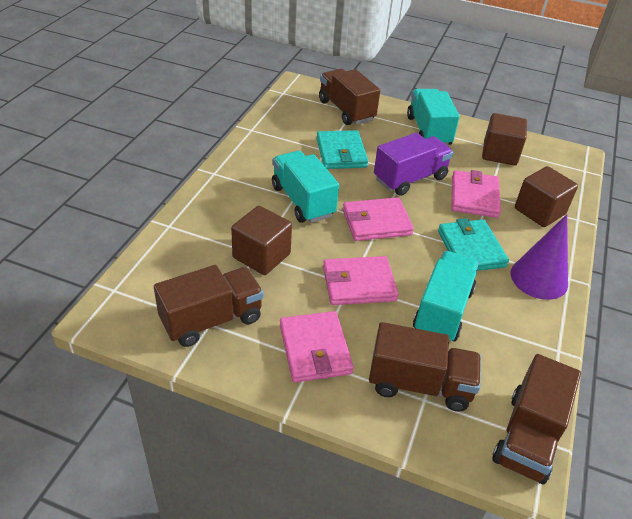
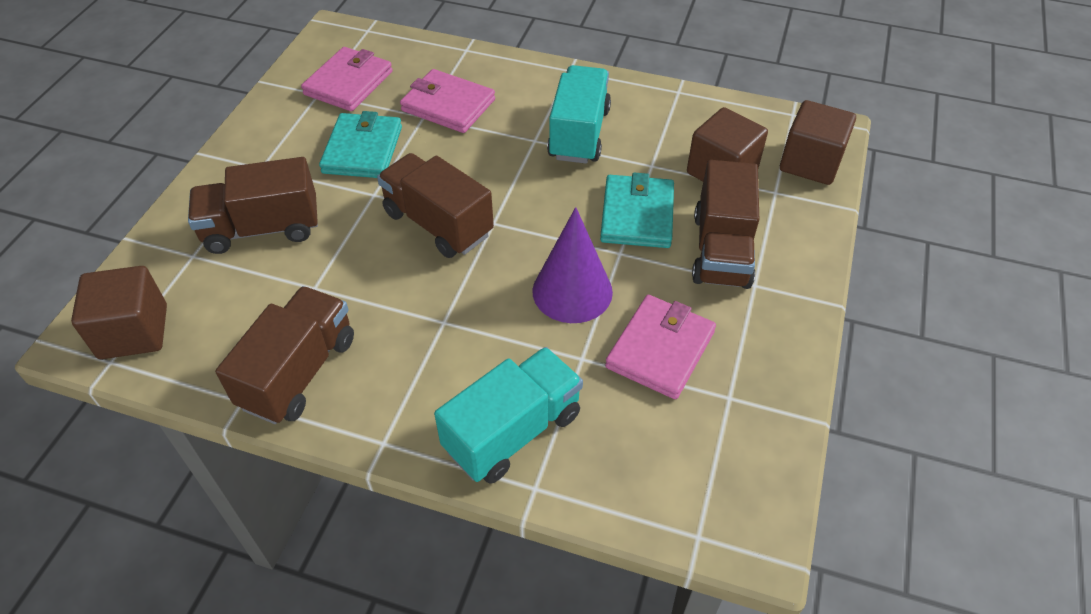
pink wallet: 4 -> 3
purple truck: 1 -> 0
turquoise truck: 3 -> 2

